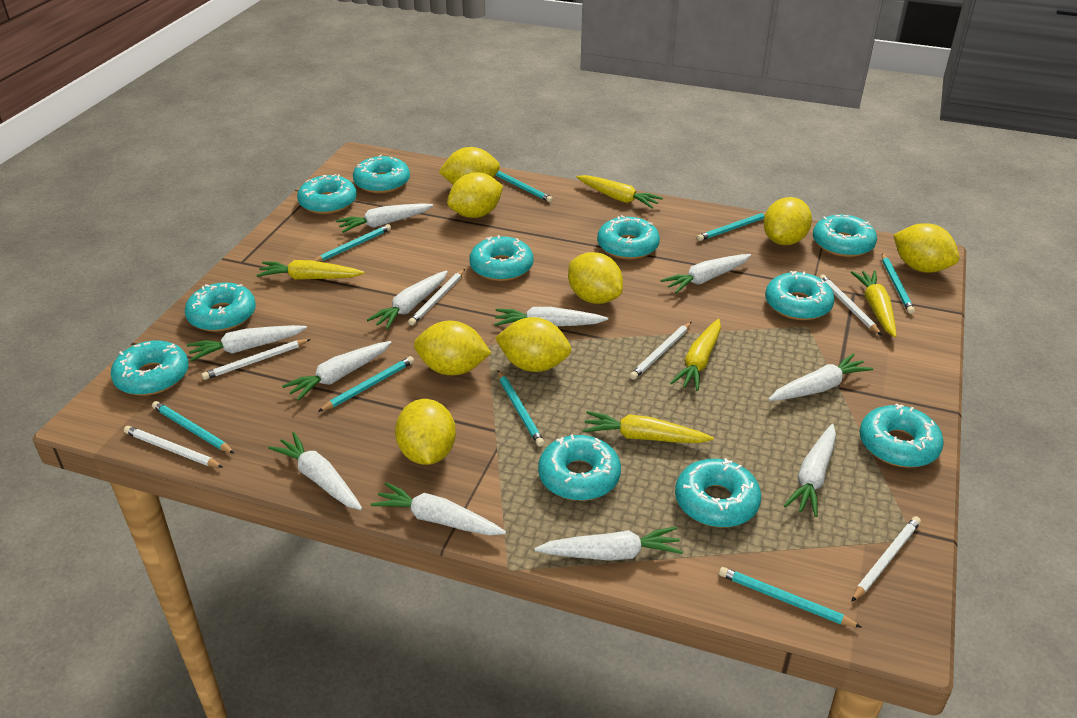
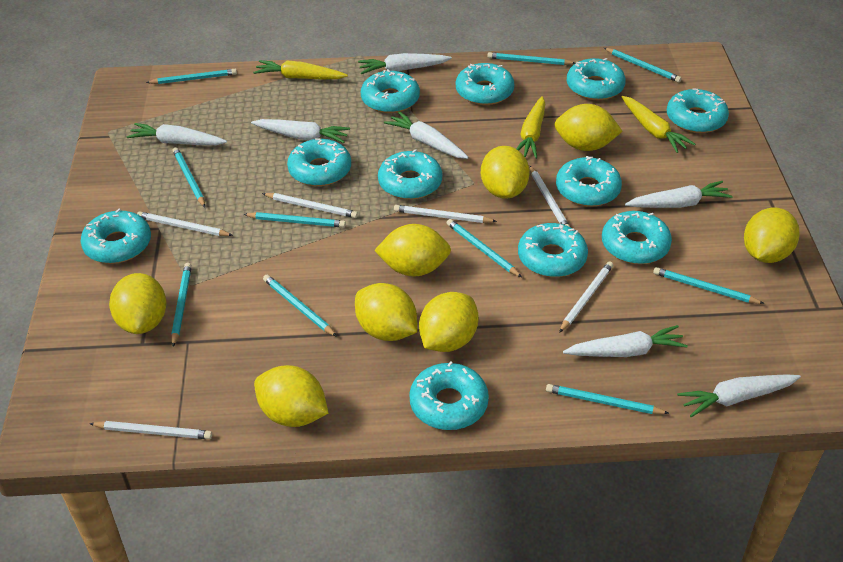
turquoise pencil: 8 -> 10
white carrot: 11 -> 7
yellow carrot: 5 -> 3

